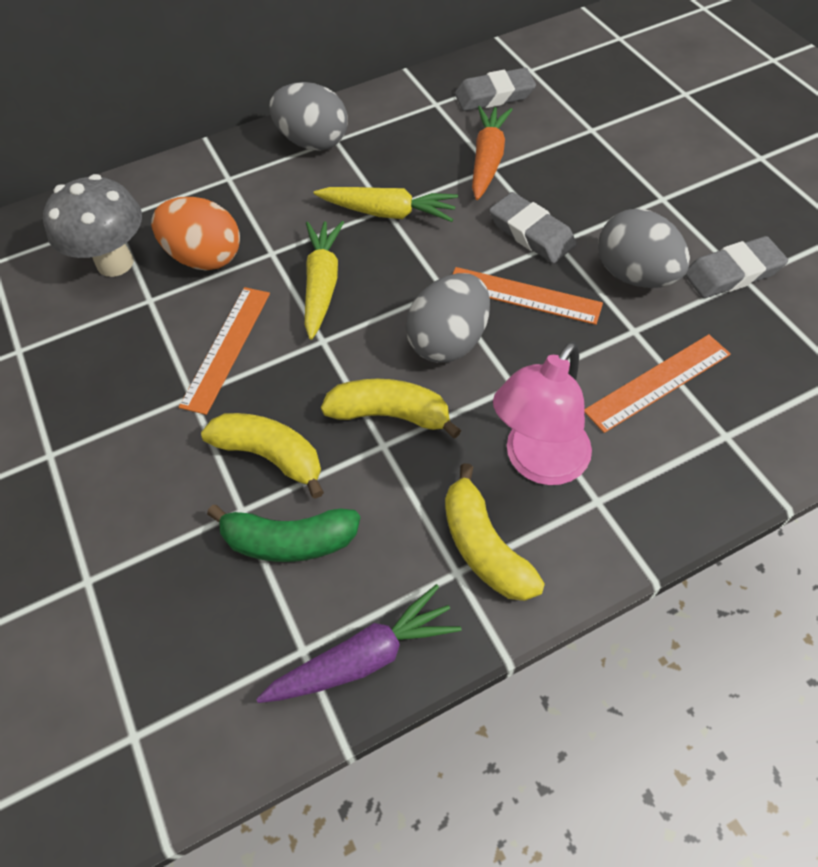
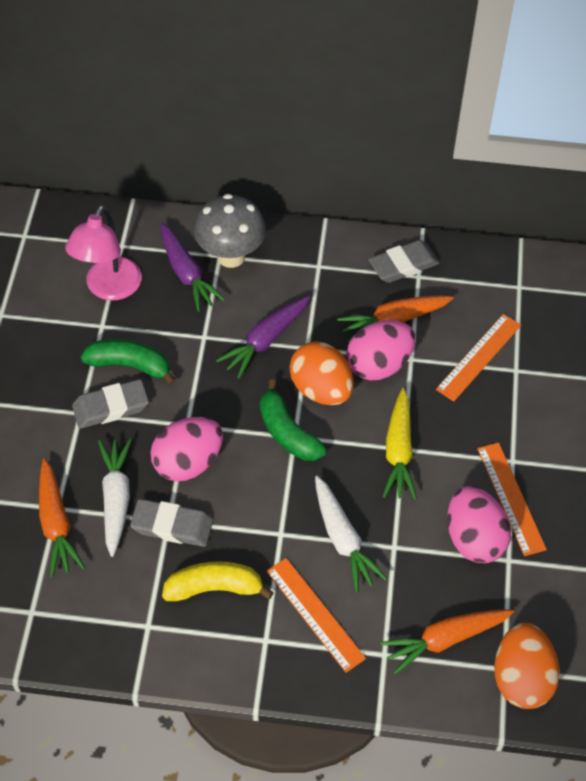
green banana: 1 -> 2
grey egg: 3 -> 0
orange carrot: 1 -> 3
orange egg: 1 -> 2
pink egg: 0 -> 3
purple carrot: 1 -> 2
white carrot: 0 -> 2
yellow banana: 3 -> 1
yellow carrot: 2 -> 1

